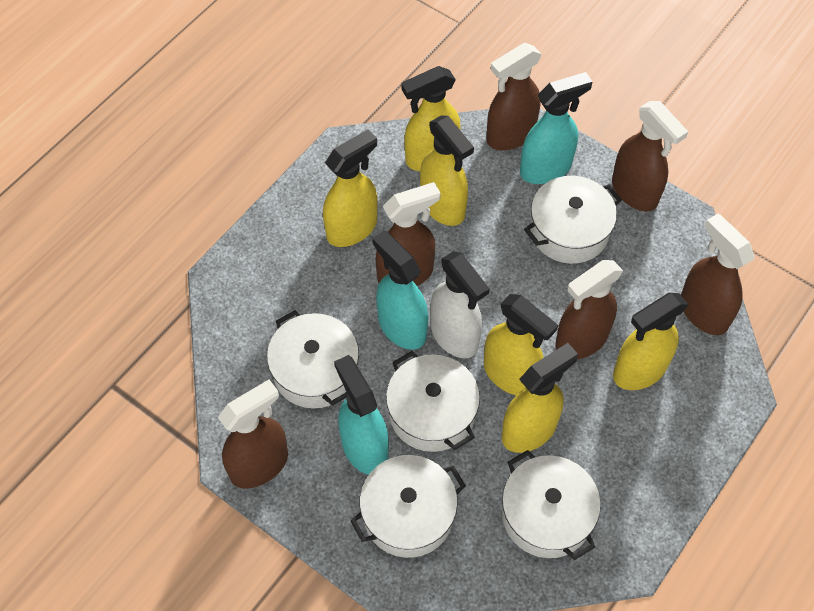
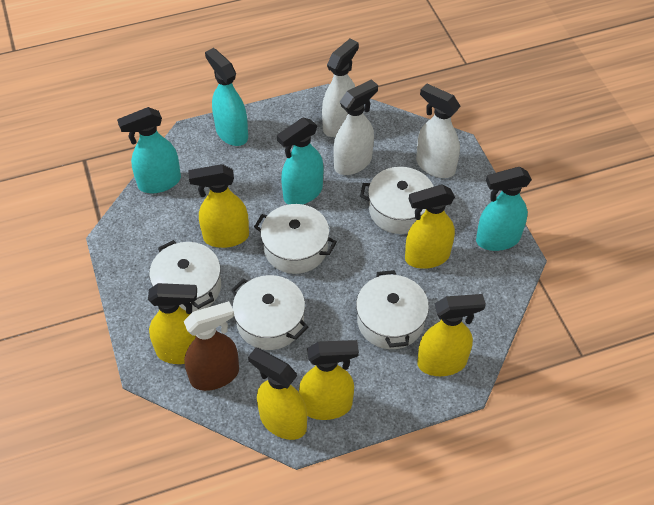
brown spray bottle: 6 -> 1
turquoise spray bottle: 3 -> 4
white spray bottle: 1 -> 3

